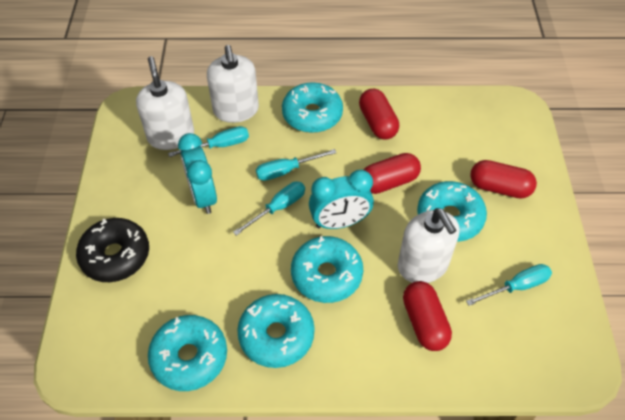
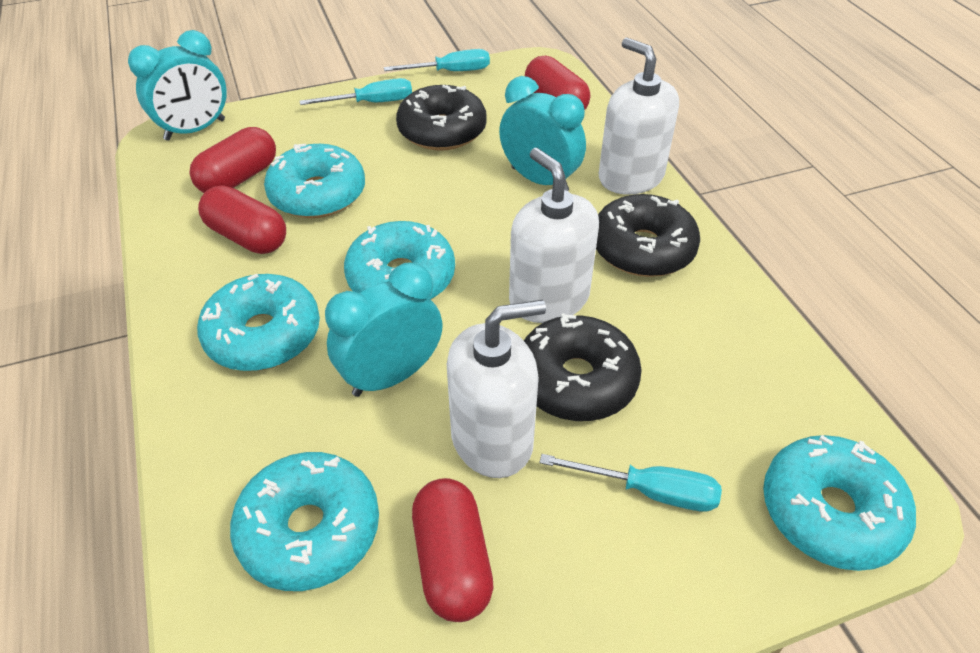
black donut: 1 -> 3
turquoise clock: 2 -> 3
turquoise screwdriver: 4 -> 3

